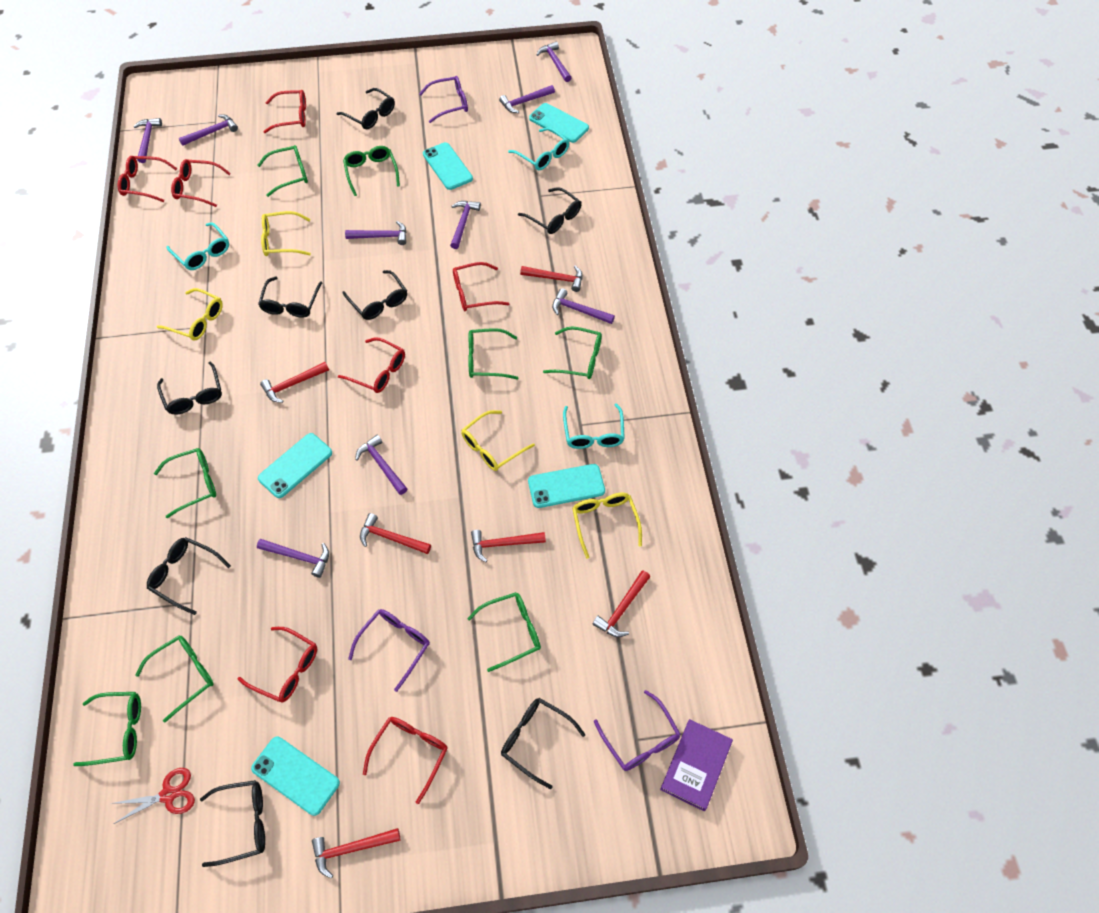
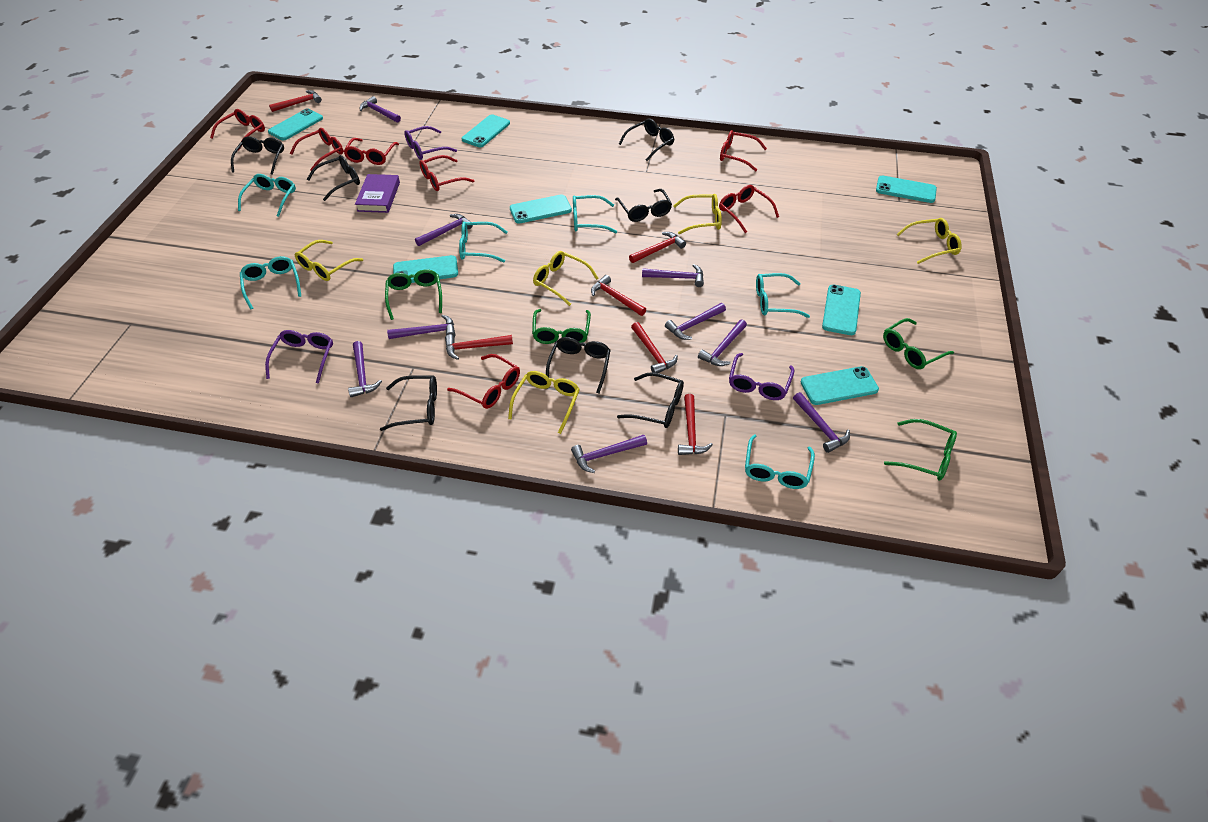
black glasses: 8 -> 7
green glasses: 8 -> 4
red scissors: 1 -> 0
turquoise glasses: 3 -> 6
turquoise phone: 5 -> 7
yellow glasses: 4 -> 5

